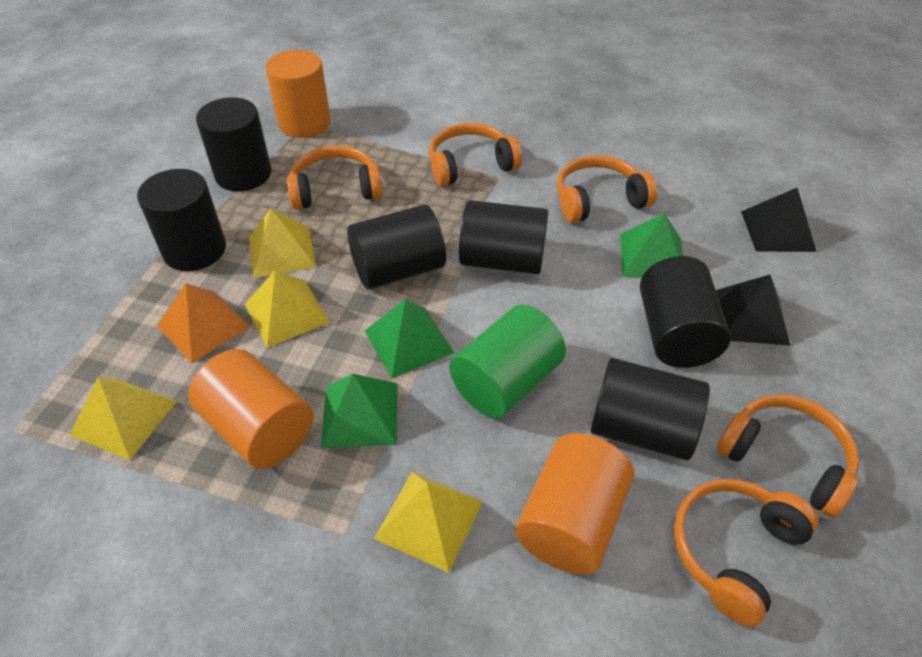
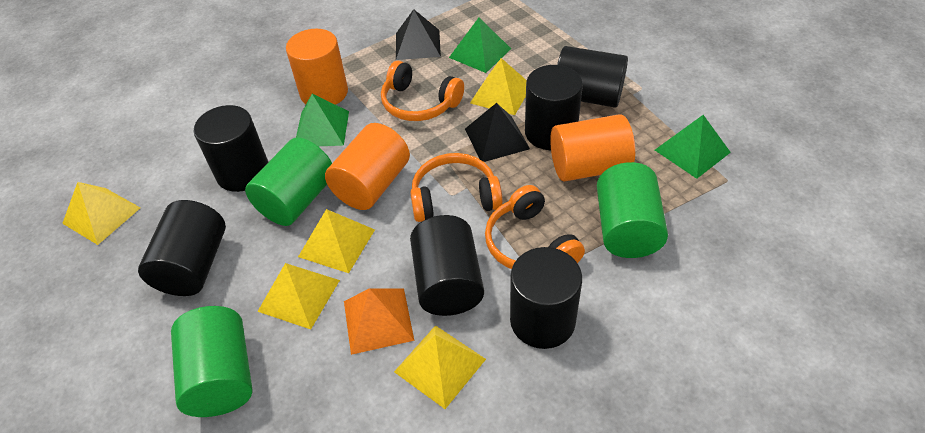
green cylinder: 1 -> 3
orange headphones: 5 -> 3
yellow pyramid: 4 -> 5

